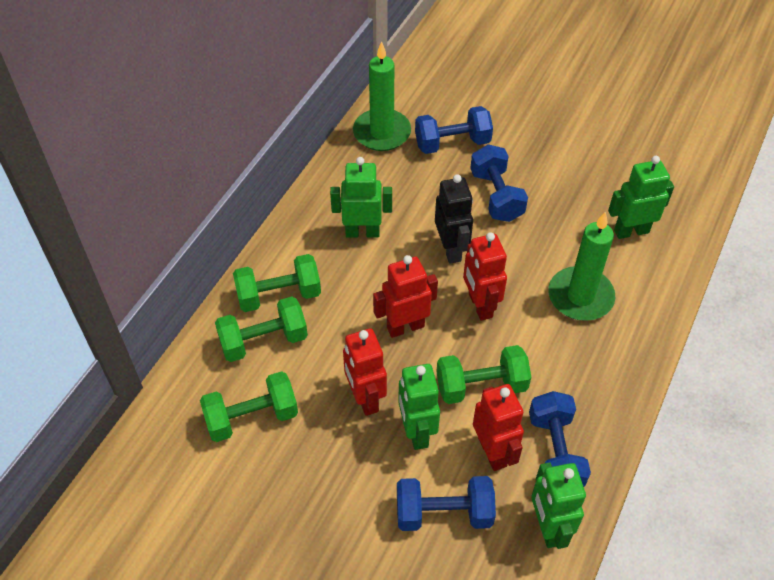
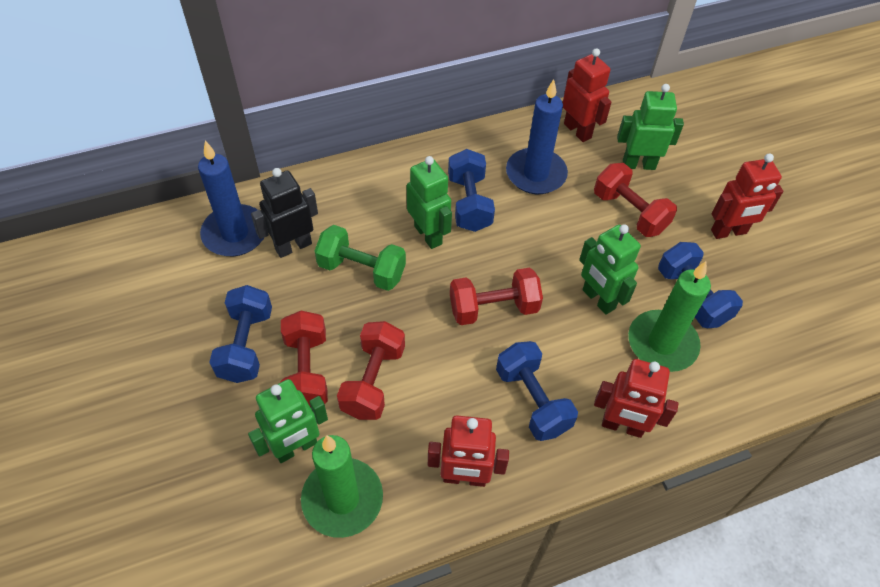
blue candle: 0 -> 2
green dumbbell: 4 -> 1
red dumbbell: 0 -> 4

